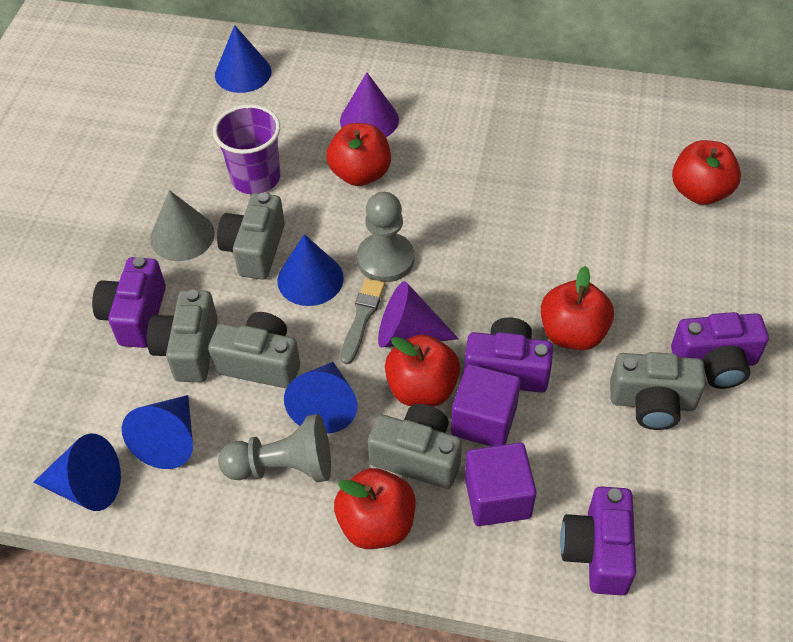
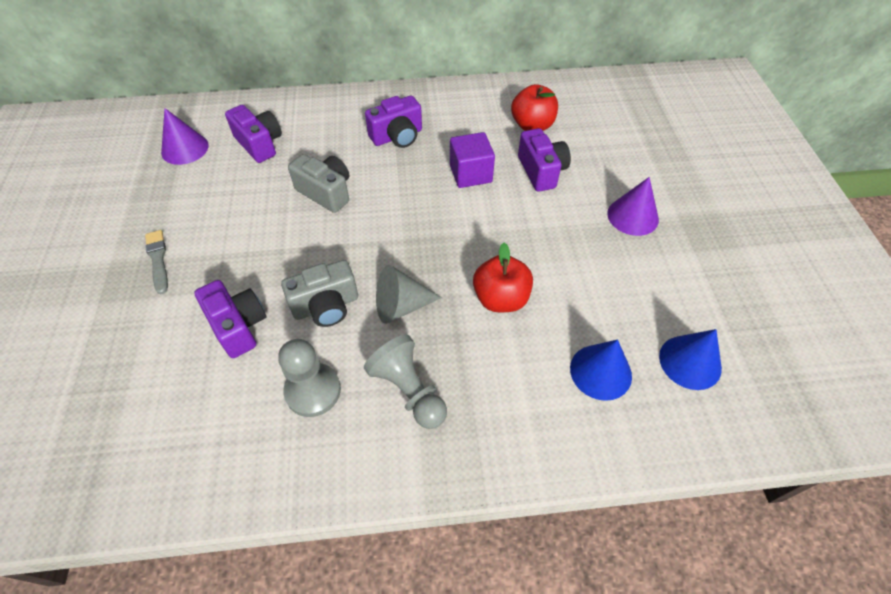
blue cone: 5 -> 2
grey camera: 5 -> 2
purple cube: 2 -> 1
purple cup: 1 -> 0
red apple: 5 -> 2

